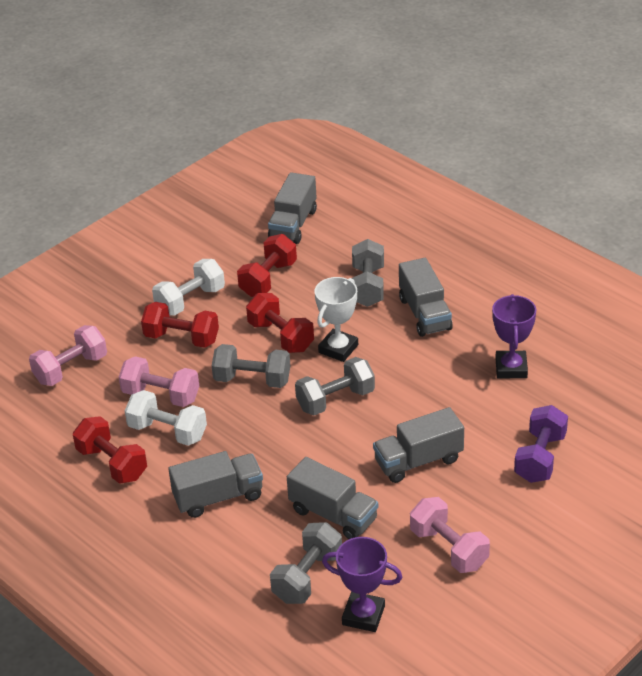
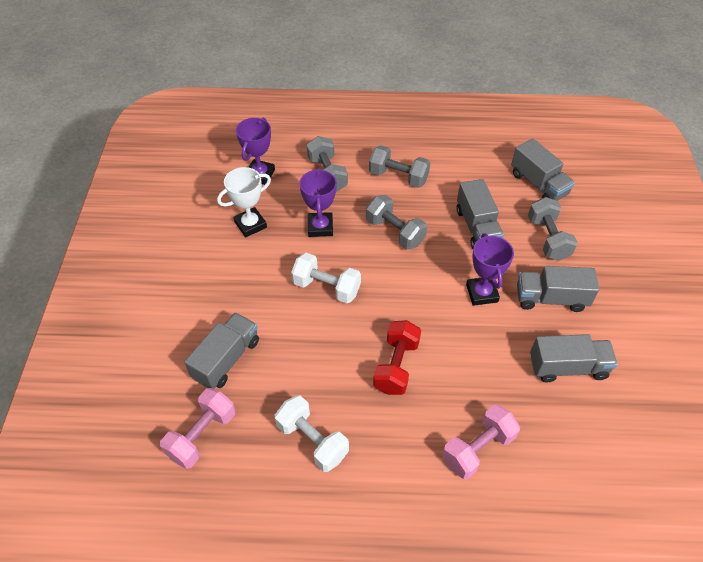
pink dumbbell: 3 -> 2
purple dumbbell: 1 -> 0
purple trophy: 2 -> 3
red dumbbell: 4 -> 1

